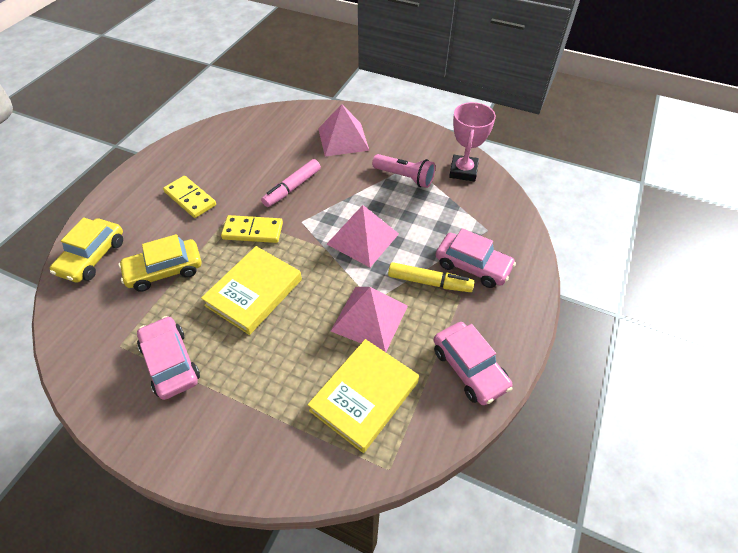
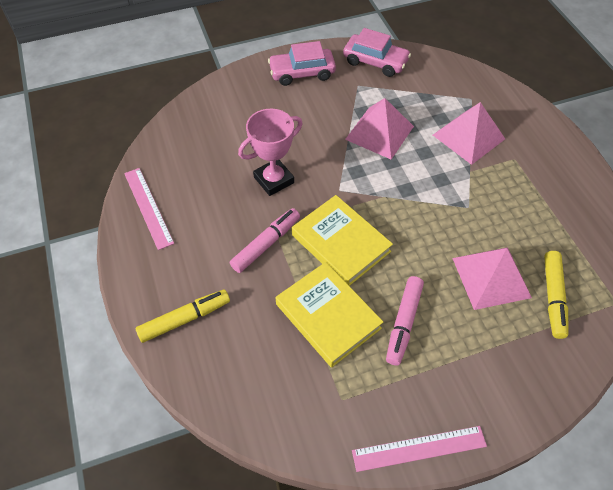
pink car: 3 -> 2
pink flashlight: 1 -> 0
pink marker: 1 -> 2
pink ruler: 0 -> 2
yellow car: 2 -> 0
yellow domino: 2 -> 0
yellow marker: 1 -> 2

